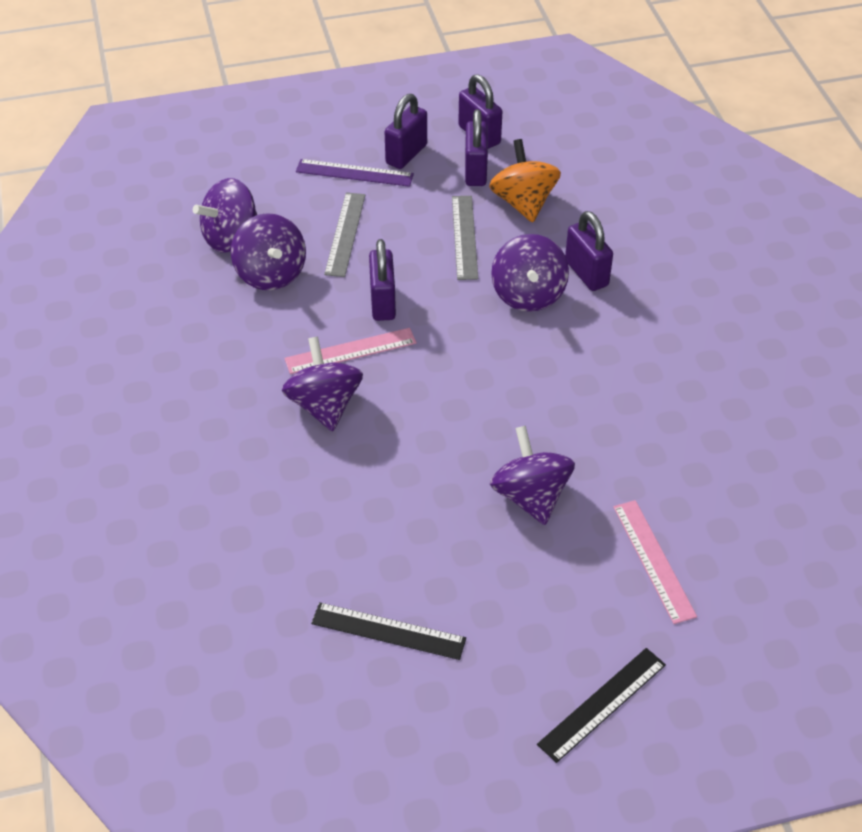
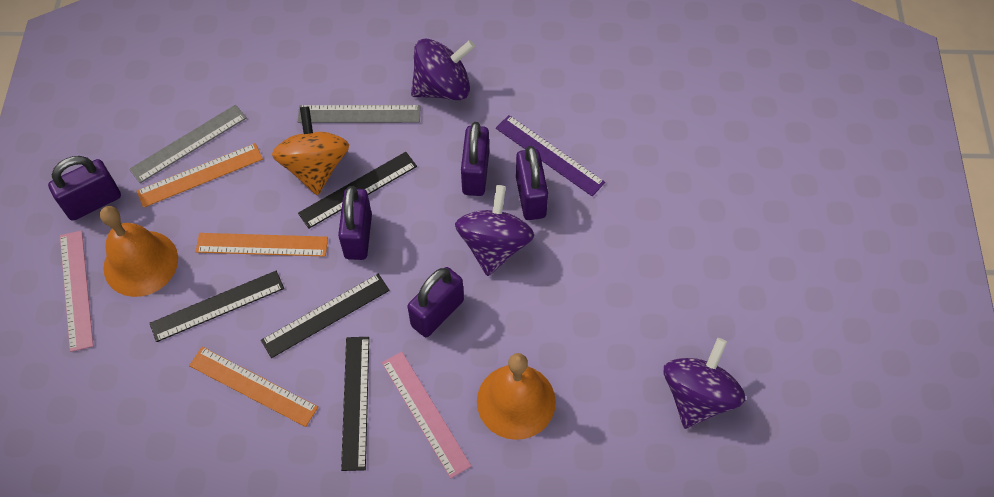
black ruler: 2 -> 4
orange bell: 0 -> 2
orange ruler: 0 -> 3
purple spinning top: 5 -> 3

